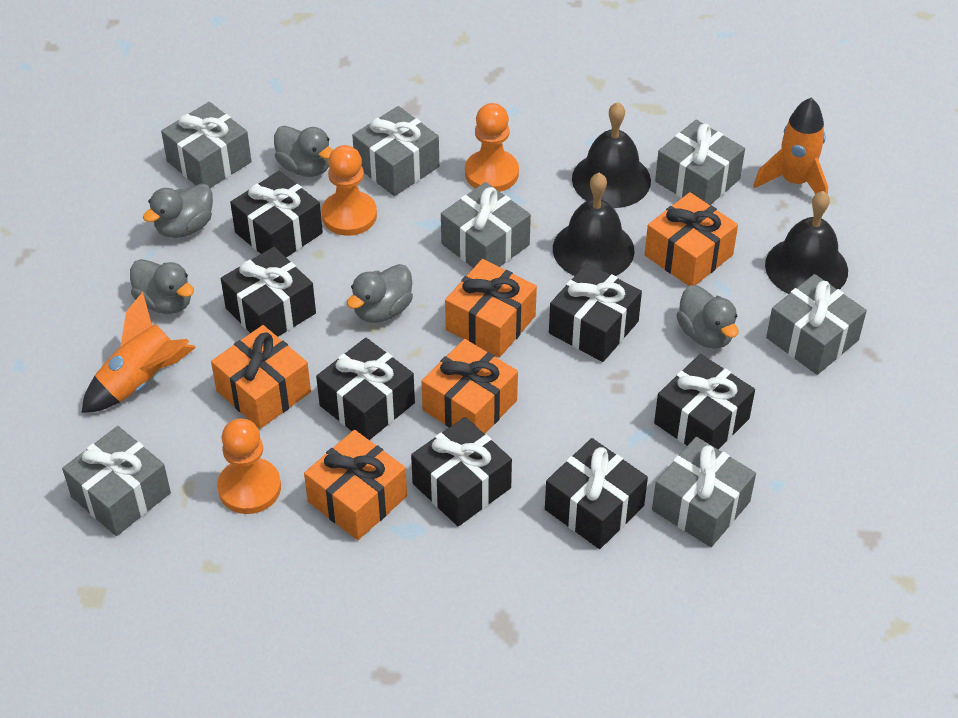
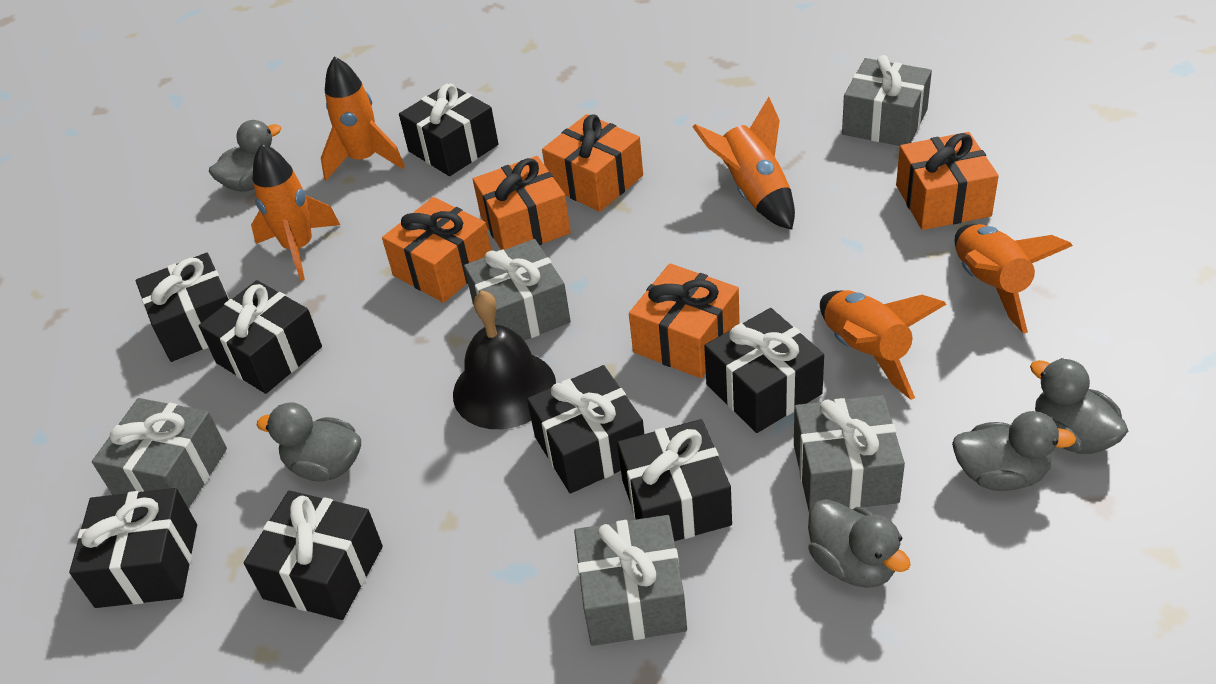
black bell: 3 -> 1
black gift: 7 -> 8
grey gift: 7 -> 5
orange pawn: 3 -> 0
orange rocket: 2 -> 5

